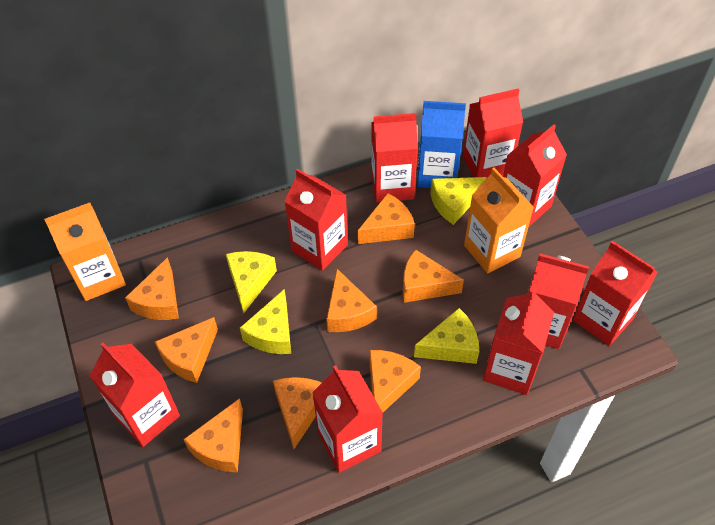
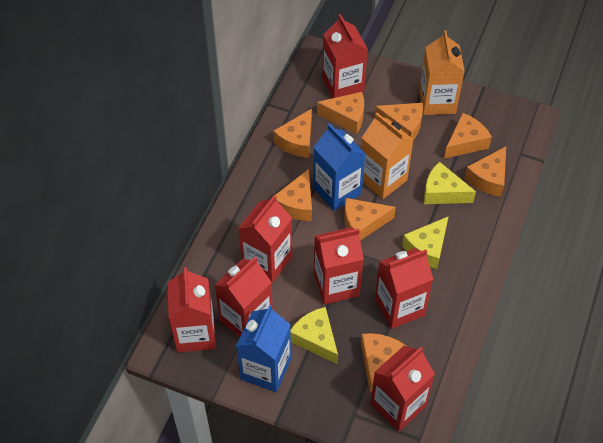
blue carton: 1 -> 2
red carton: 9 -> 7
yellow cheese: 4 -> 3

